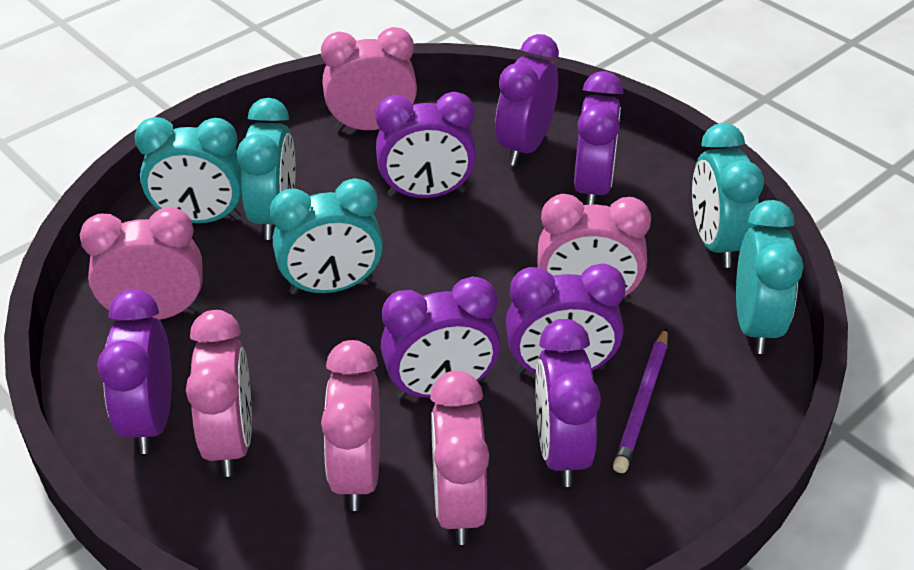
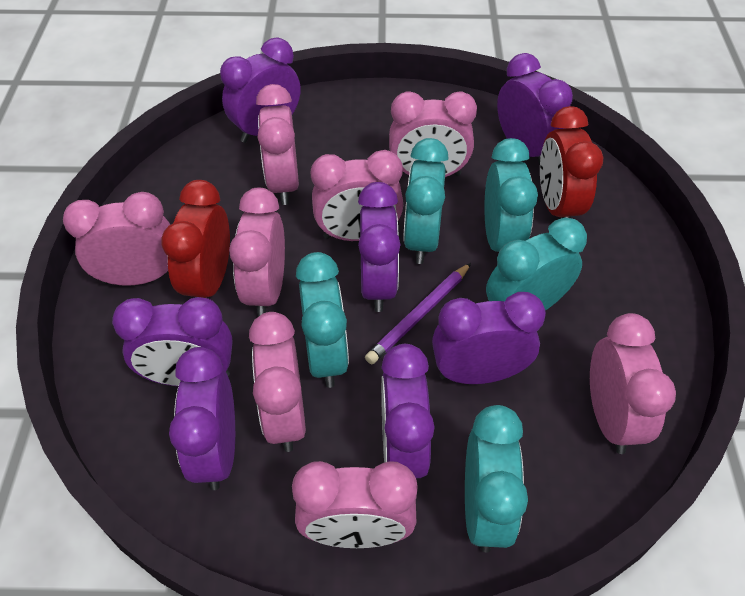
pink clock: 6 -> 8
red clock: 0 -> 2

